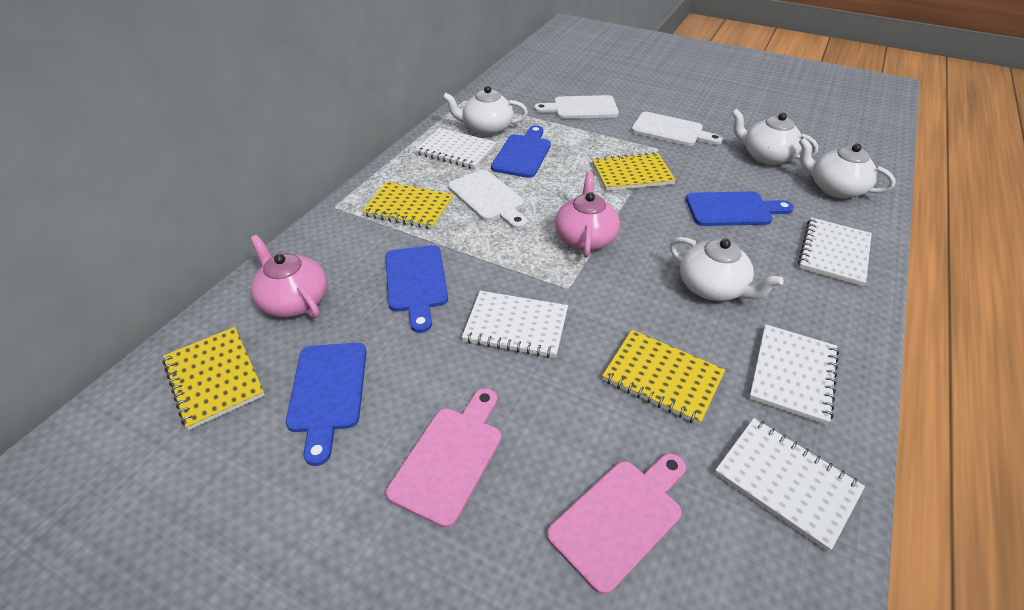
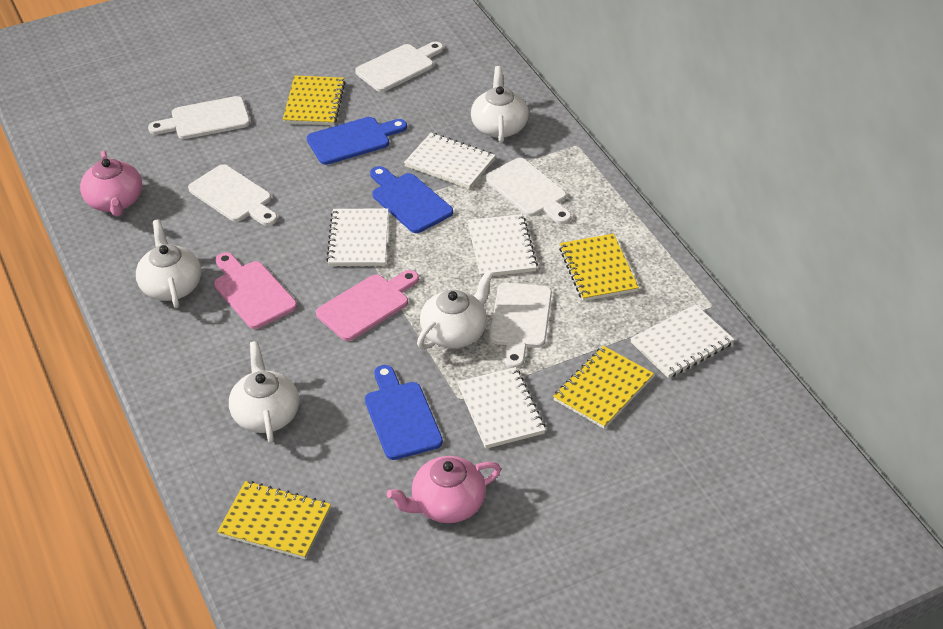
blue cutting board: 4 -> 3
white cutting board: 3 -> 5

